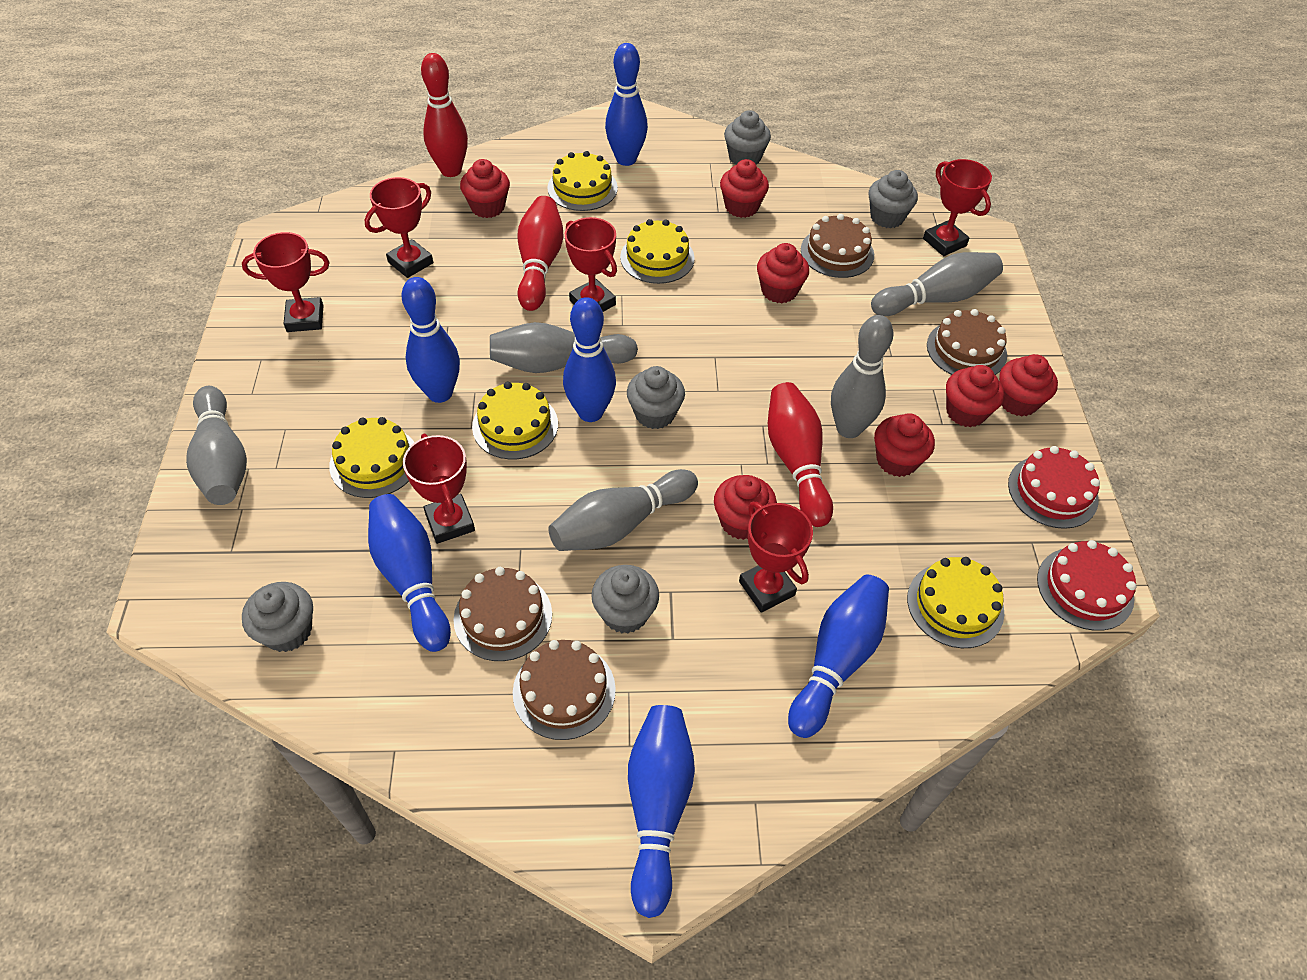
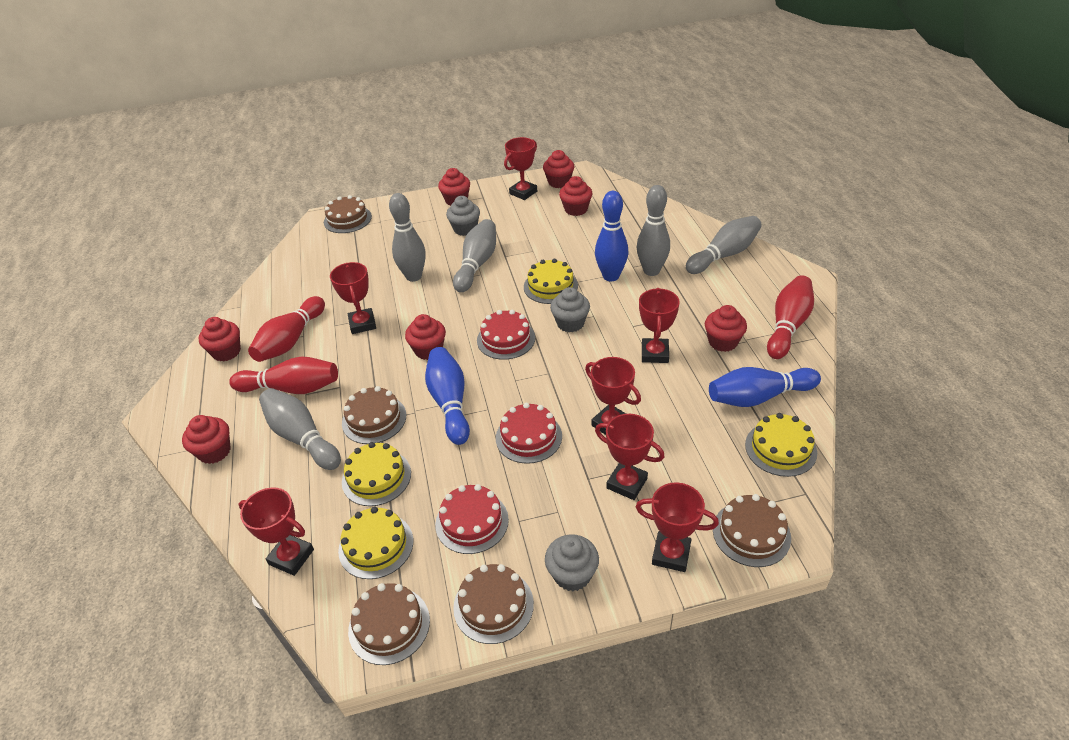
blue bowling pin: 6 -> 3
brown cake: 4 -> 5
grey cupcake: 5 -> 3
red cake: 2 -> 3
red trophy: 6 -> 7
yellow cake: 5 -> 4

